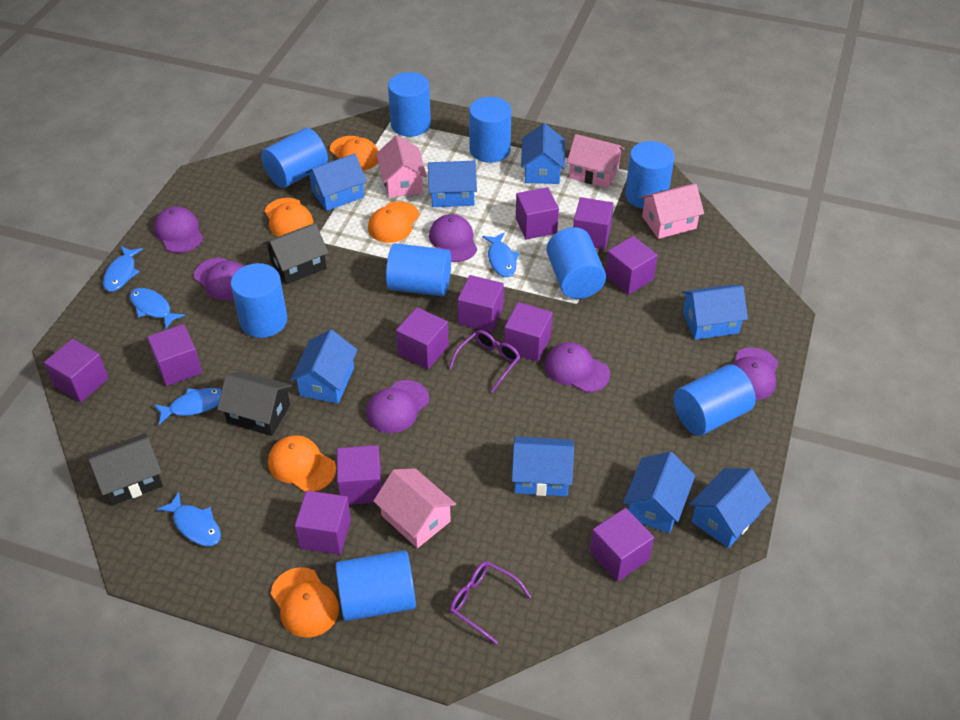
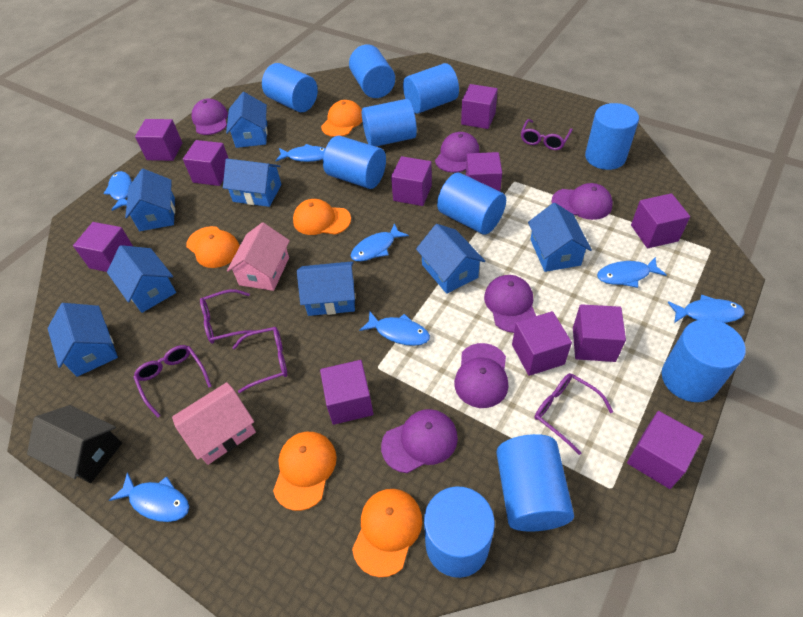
black house: 3 -> 1
blue cylinder: 9 -> 10
blue fish: 5 -> 7
pink house: 4 -> 2
purple glasses: 2 -> 5

